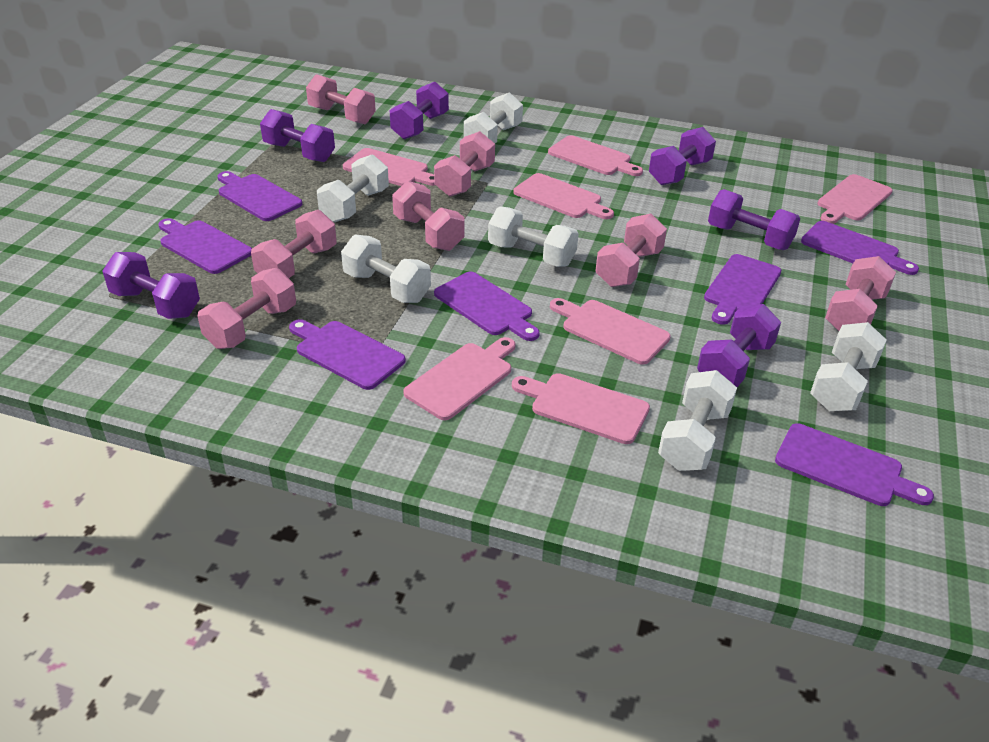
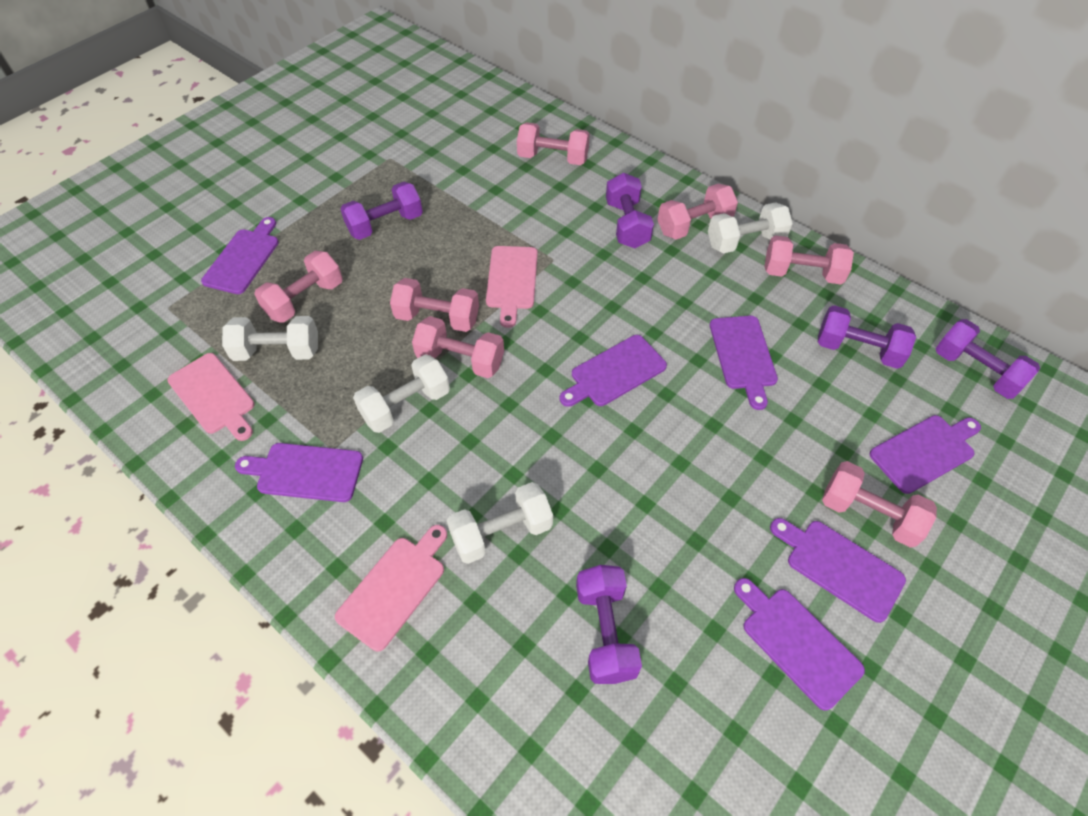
pink cutting board: 7 -> 3
purple dumbbell: 6 -> 5
white dumbbell: 6 -> 4

